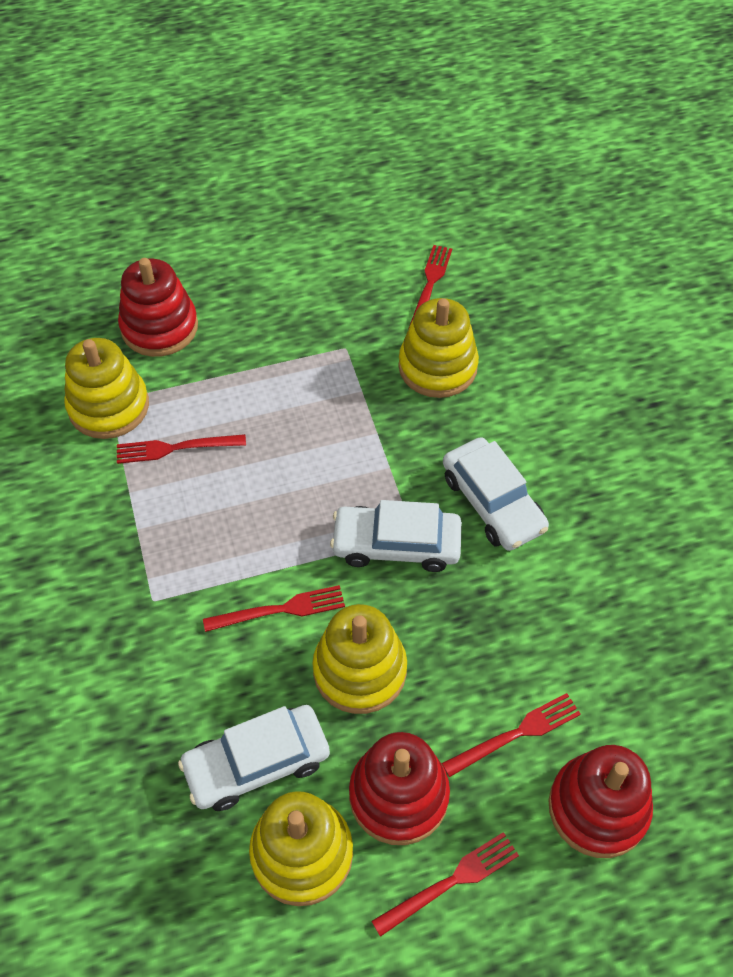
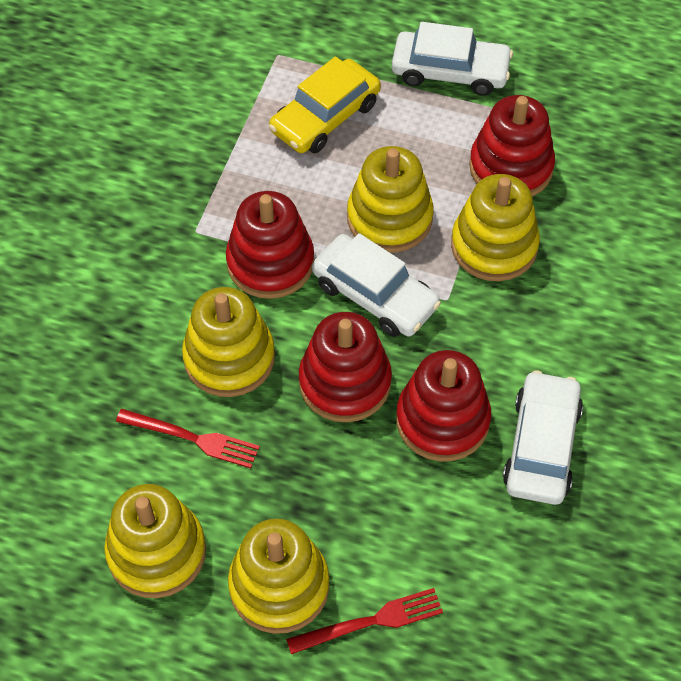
red fork: 5 -> 2
red stacking toy: 3 -> 4
yellow car: 0 -> 1
yellow stacking toy: 4 -> 5

